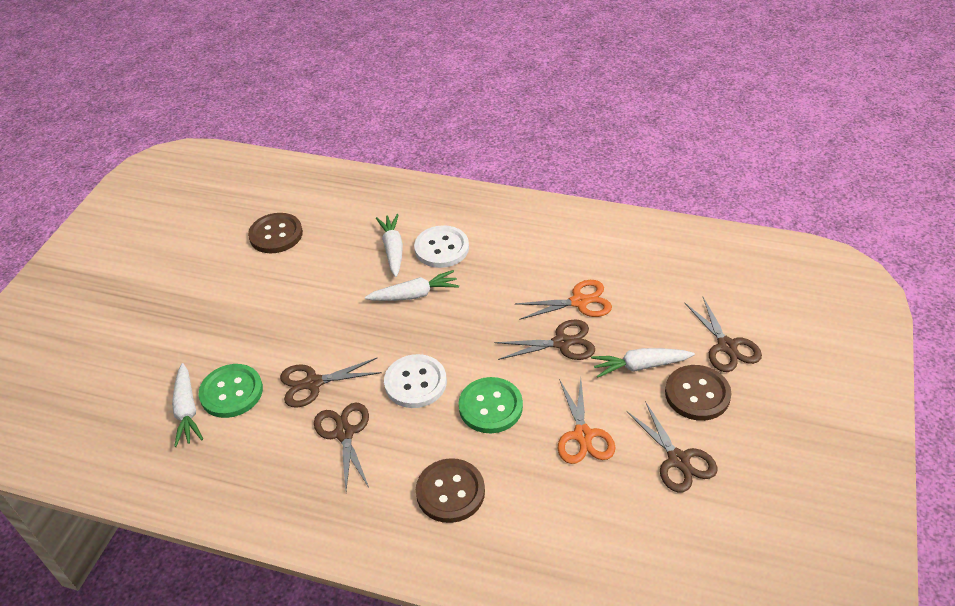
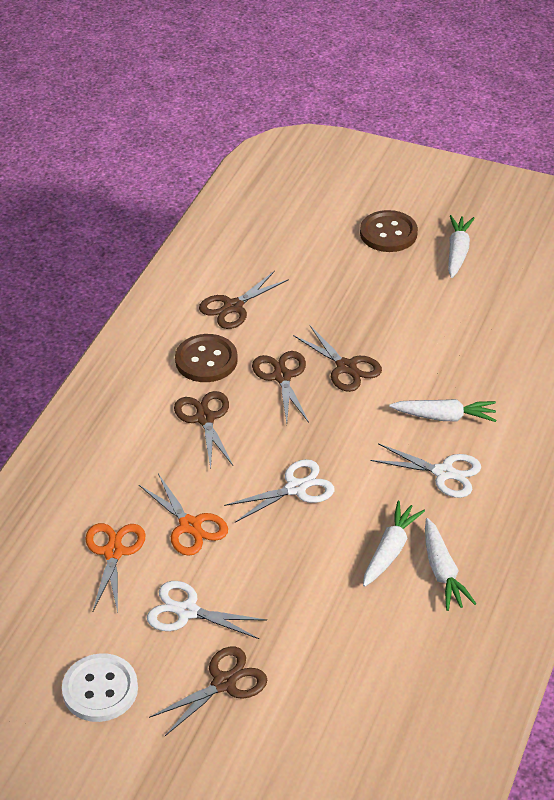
brown button: 3 -> 2
green button: 2 -> 0
white button: 2 -> 1
white scissors: 0 -> 3

